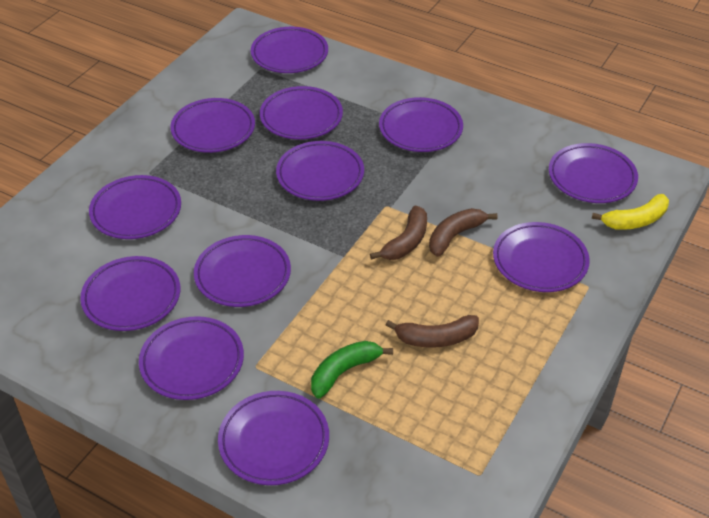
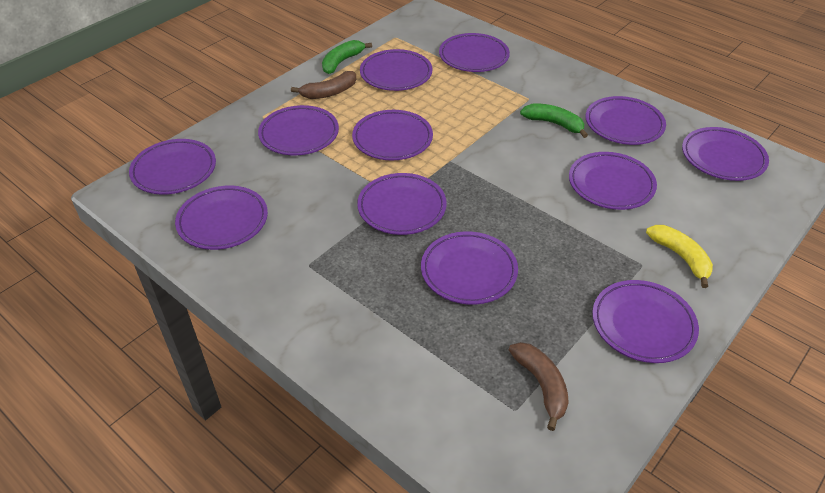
brown banana: 3 -> 2
green banana: 1 -> 2

